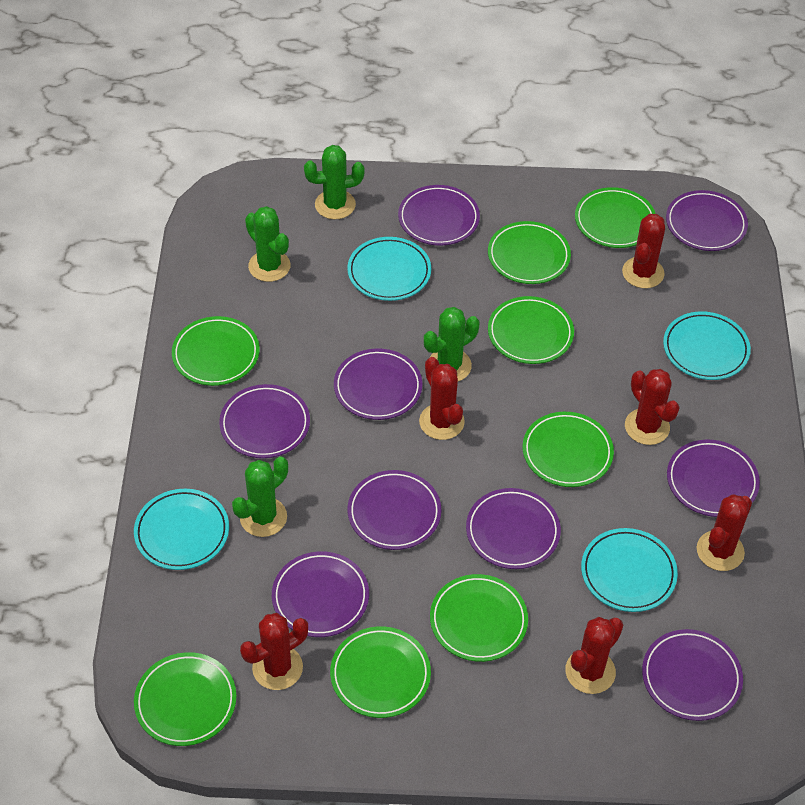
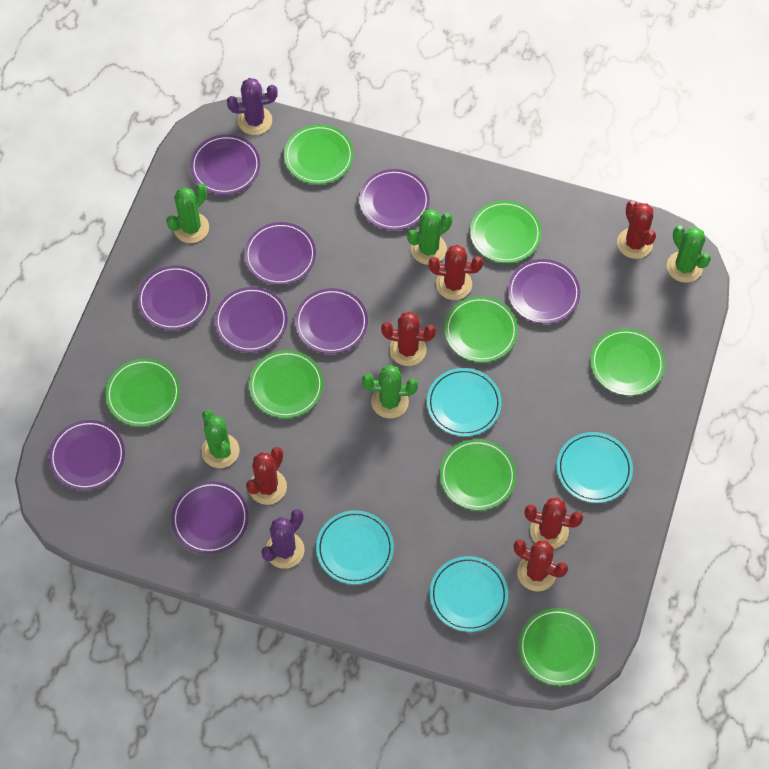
green cactus: 4 -> 5
purple cactus: 0 -> 2

